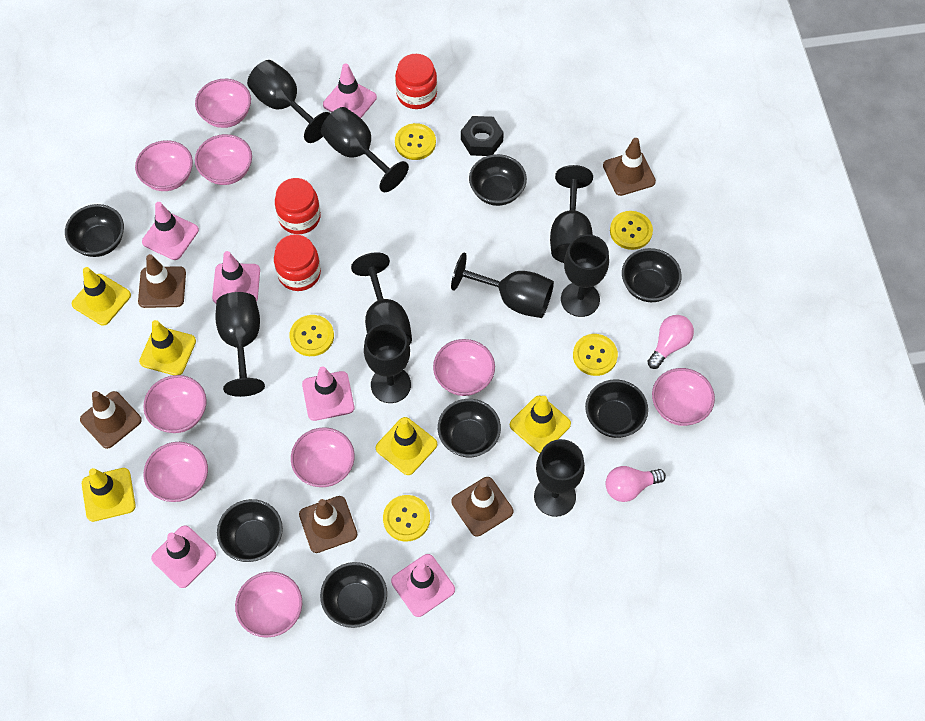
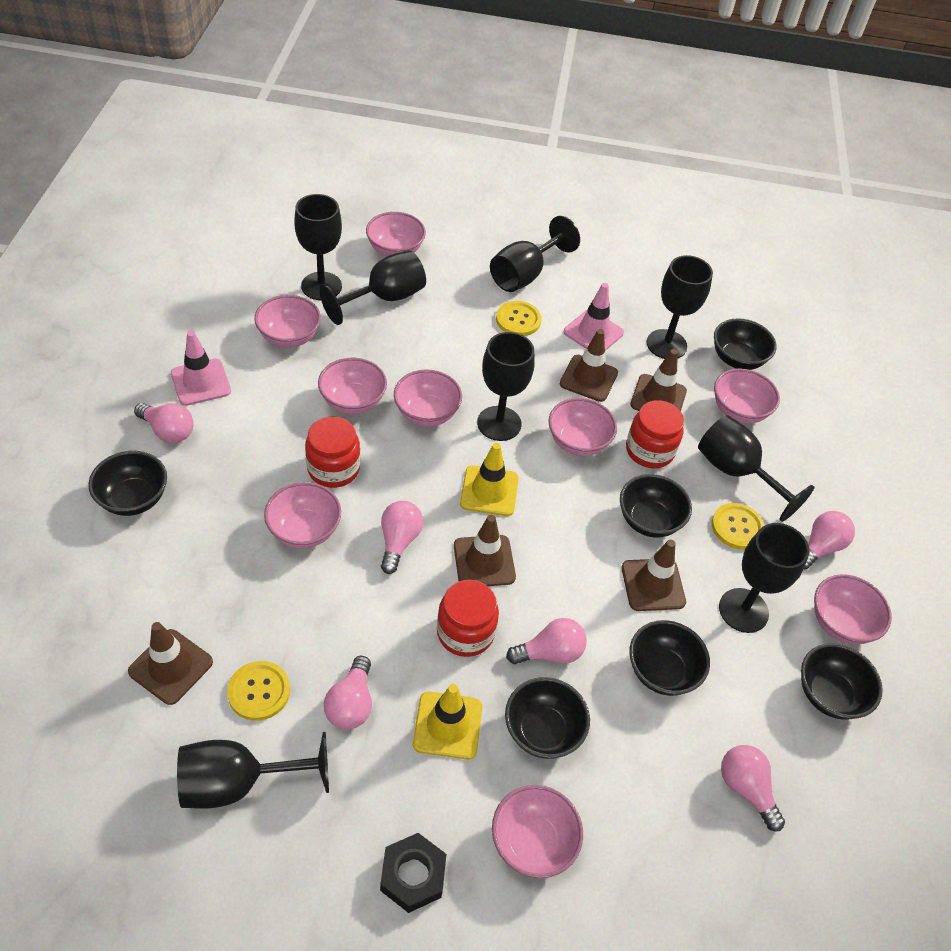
black bowl: 7 -> 6
black goblet: 9 -> 8
pink light bulb: 2 -> 6
pink traffic cone: 6 -> 2
yellow button: 5 -> 3
yellow traffic cone: 5 -> 2

